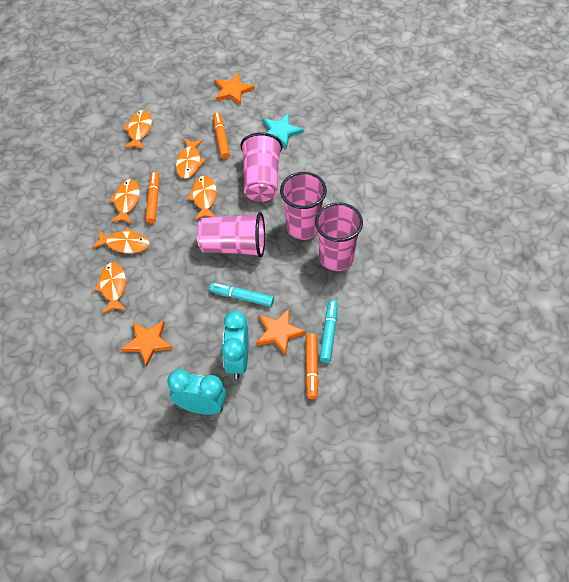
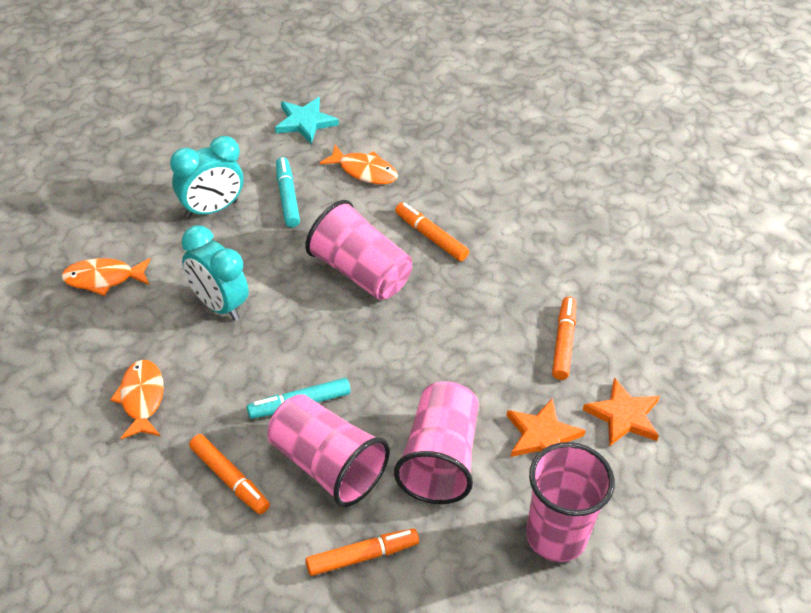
orange fish: 6 -> 3
orange marker: 3 -> 4
orange star: 3 -> 2

